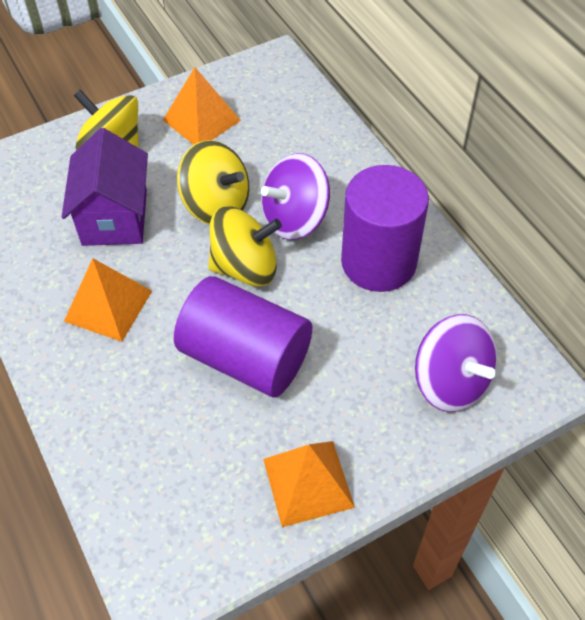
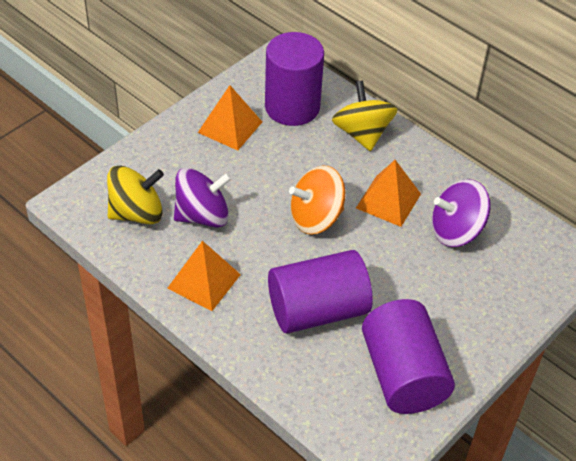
orange spinning top: 0 -> 1
purple cylinder: 2 -> 3
purple house: 1 -> 0
yellow spinning top: 3 -> 2

